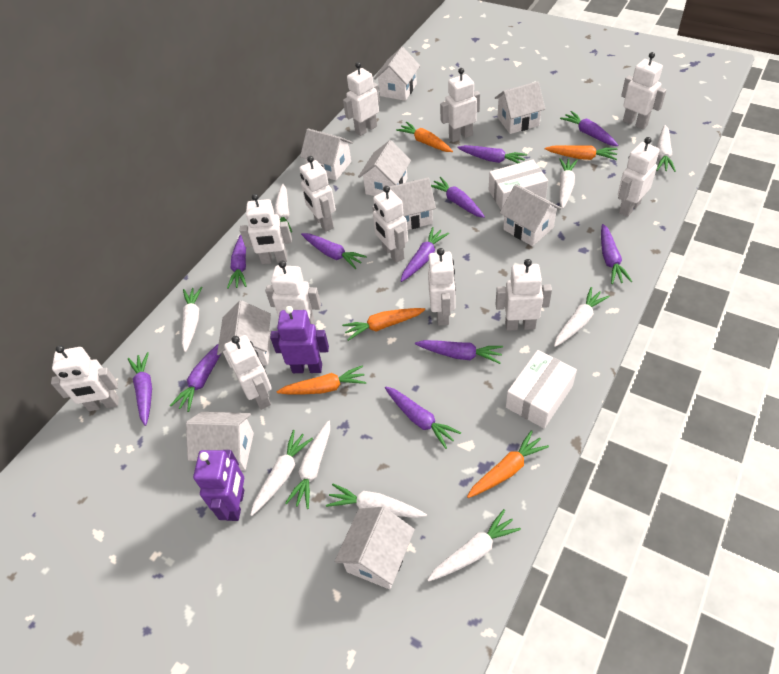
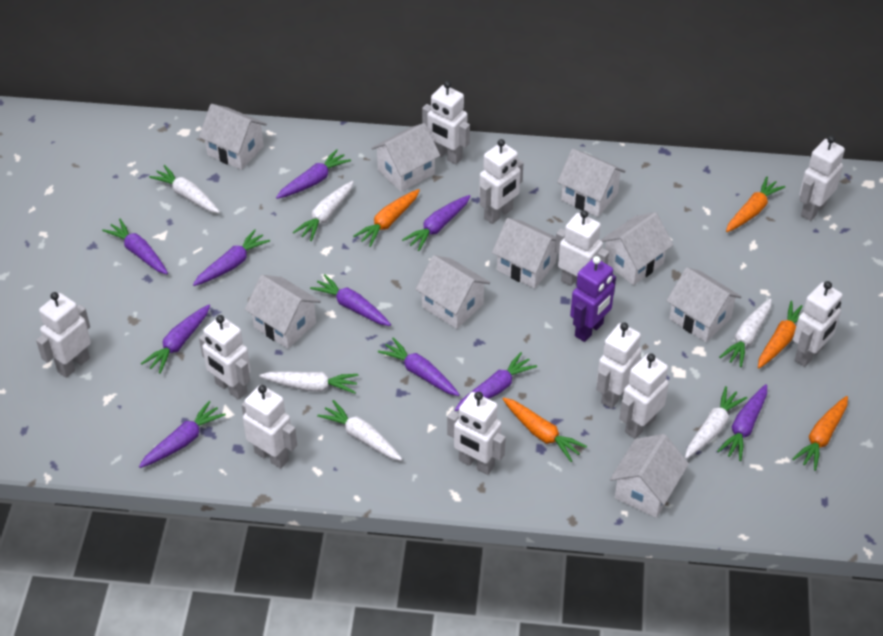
purple carrot: 11 -> 10
purple robot: 2 -> 1
white box: 2 -> 0
white carrot: 9 -> 6
white robot: 12 -> 11

